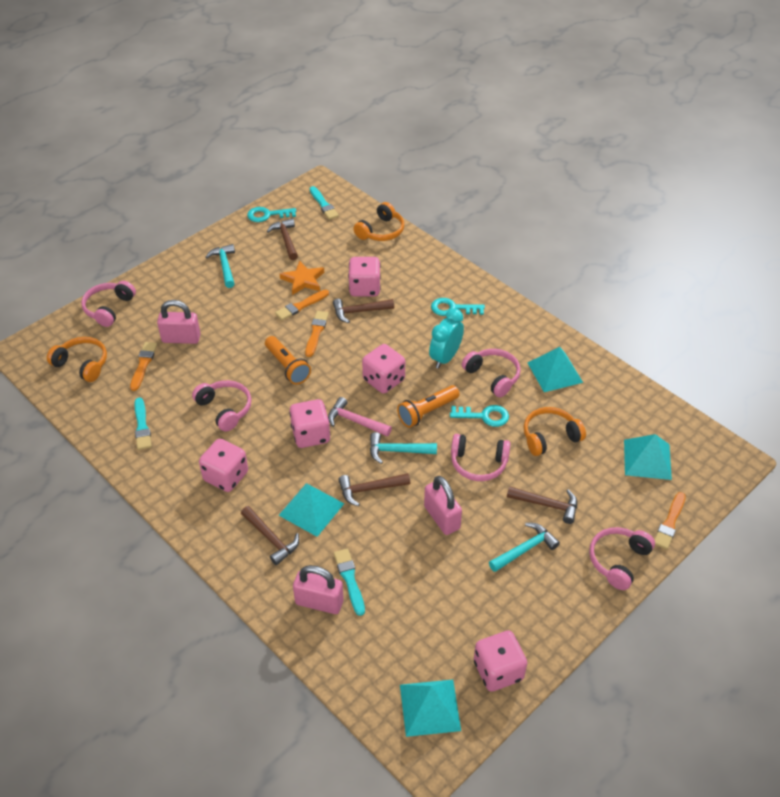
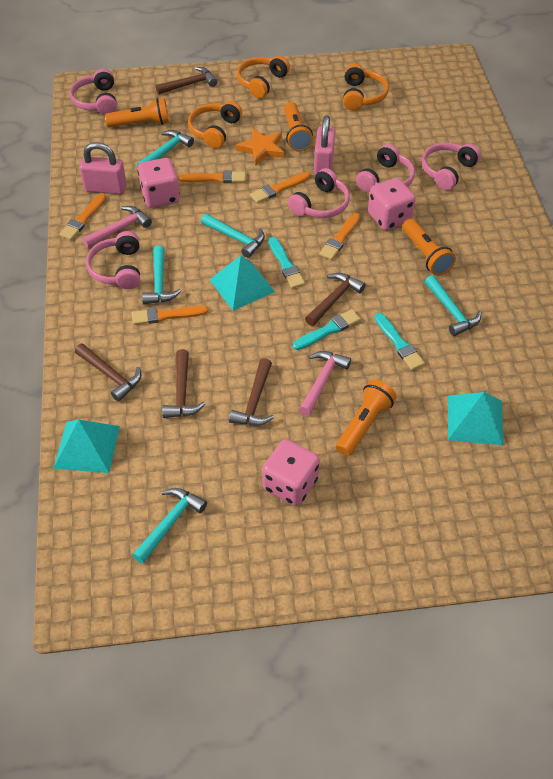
orange brush: 4 -> 5
orange flashlight: 2 -> 4
pink dice: 5 -> 3
pink hammer: 1 -> 2
pink padlock: 3 -> 2
turquoise clock: 1 -> 0
turquoise hammer: 3 -> 5
turquoise key: 3 -> 0
turquoise pyramid: 4 -> 3

